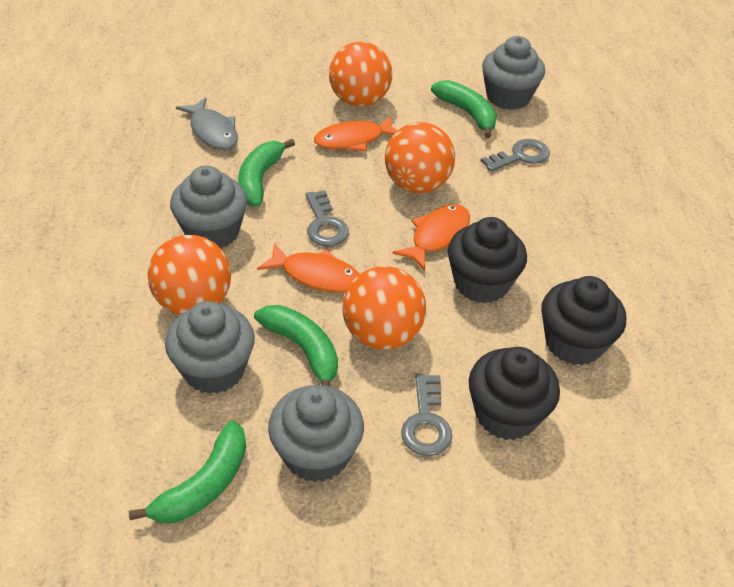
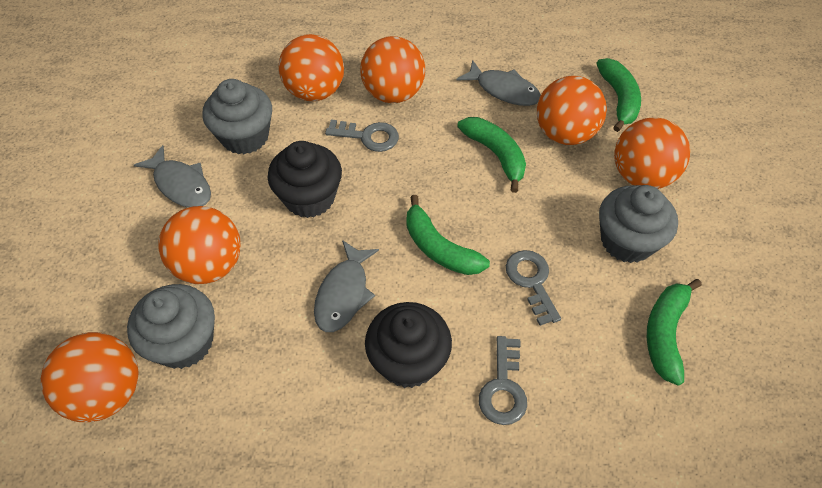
black cupcake: 3 -> 2
grey cupcake: 4 -> 3
grey fish: 1 -> 3
orange ball: 4 -> 6
orange fish: 3 -> 0

